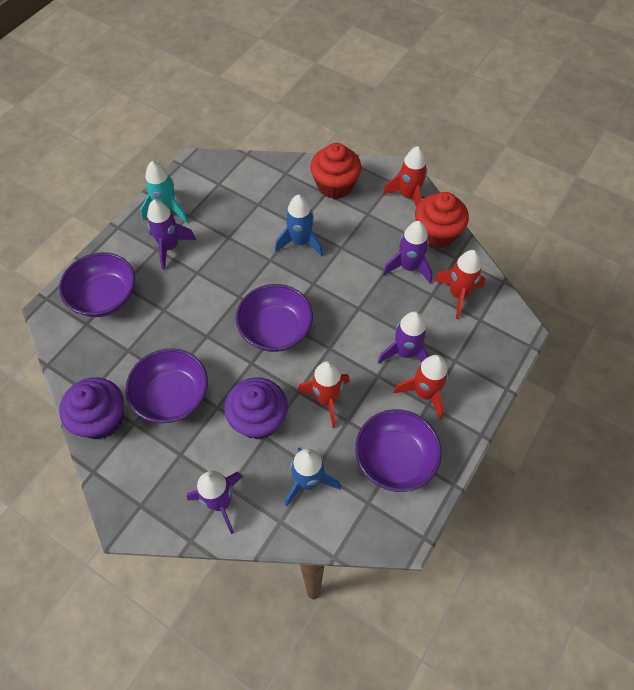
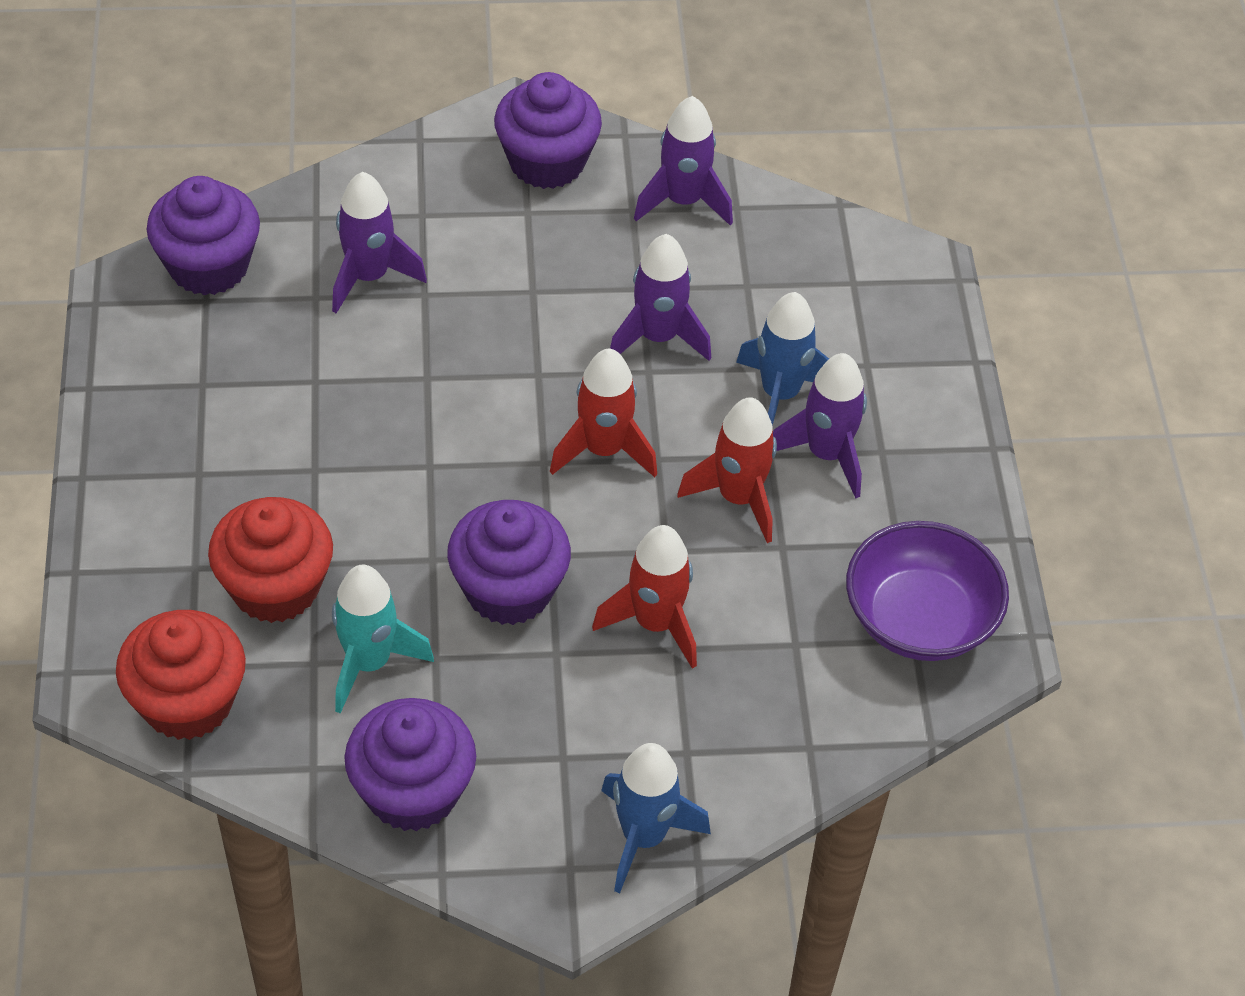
purple bowl: 4 -> 1
purple cupcake: 2 -> 4
red rocket: 4 -> 3

